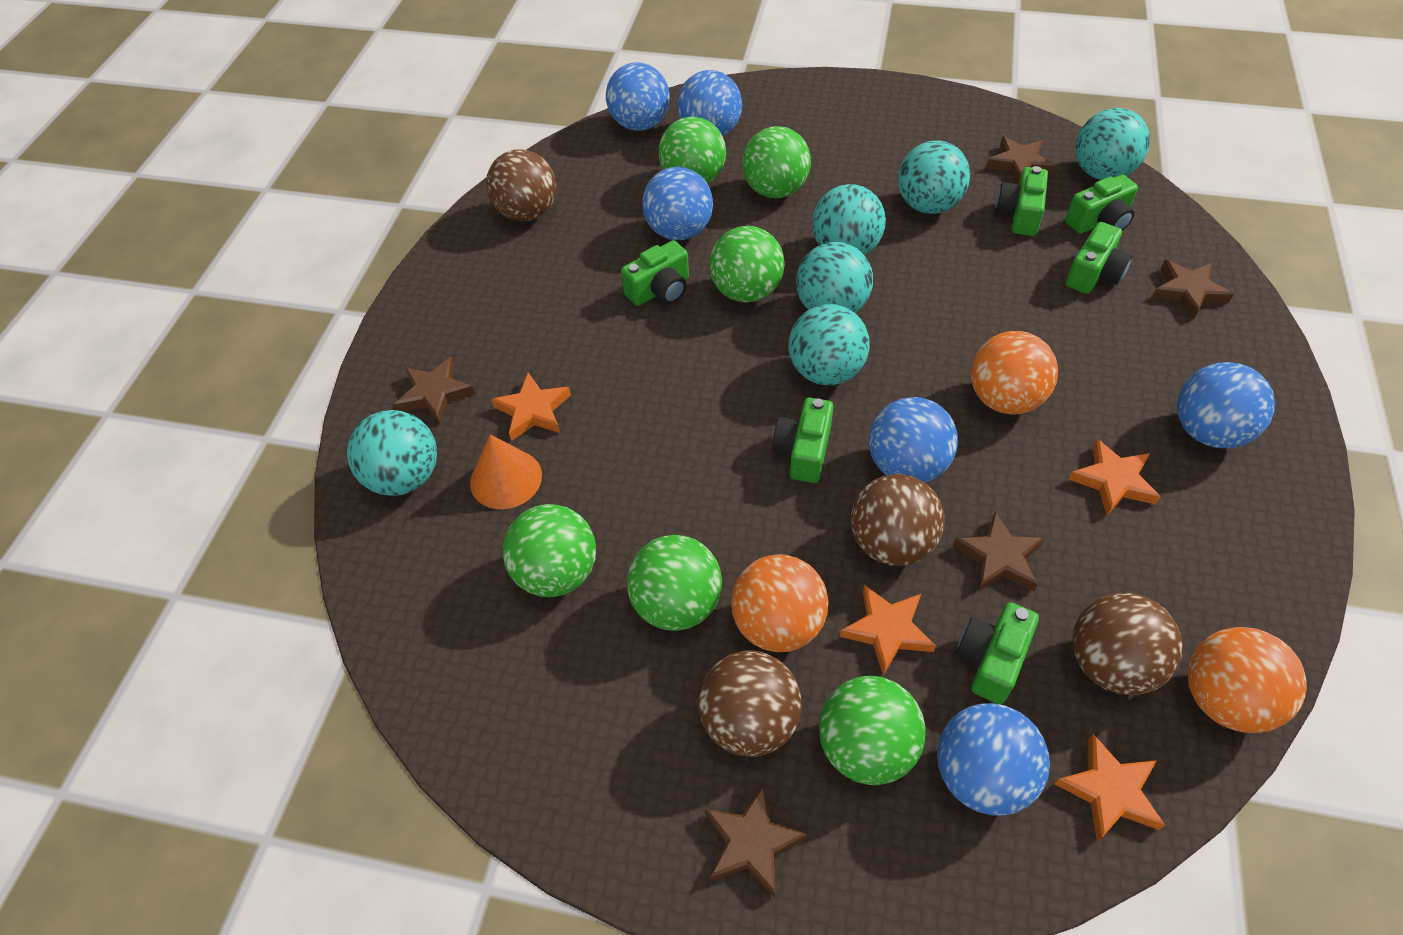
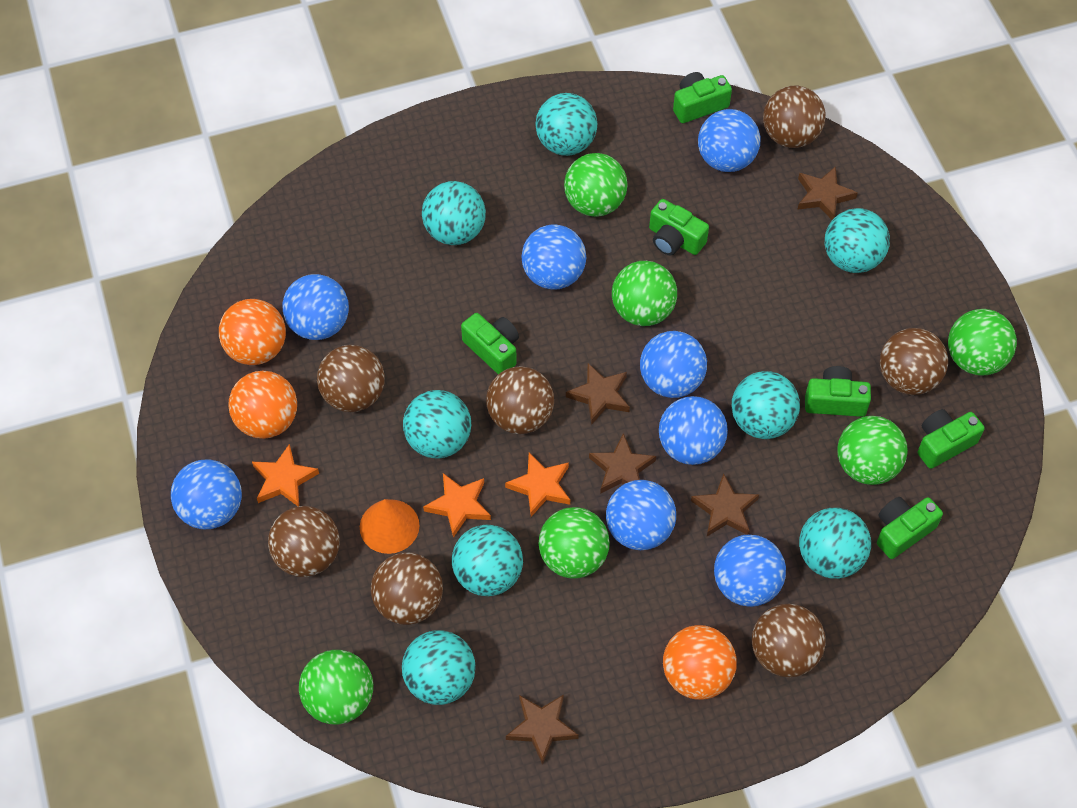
blue ball: 6 -> 8
brown ball: 4 -> 7
orange star: 4 -> 3
turquoise ball: 6 -> 8

